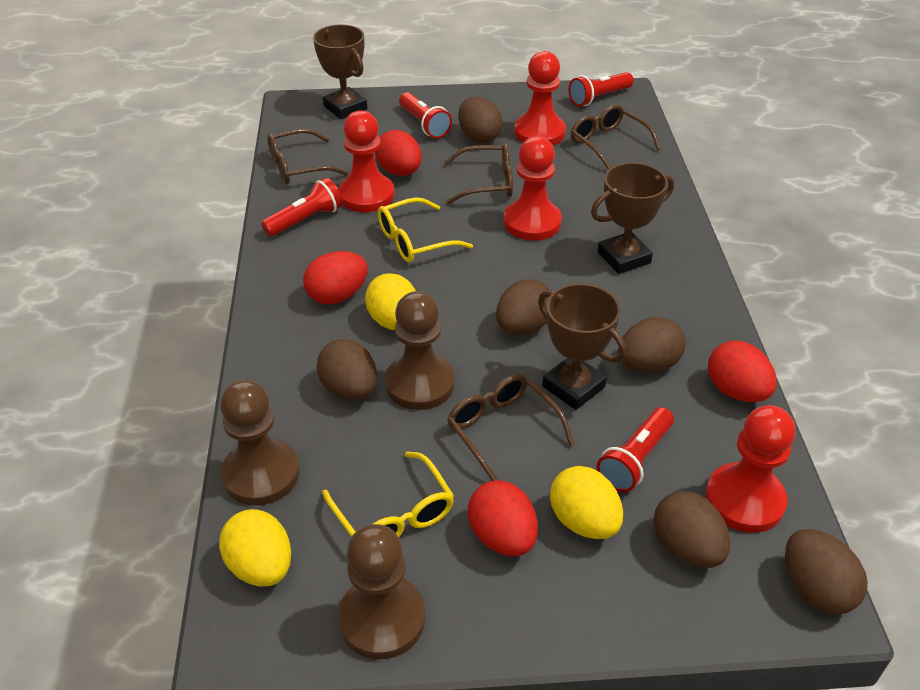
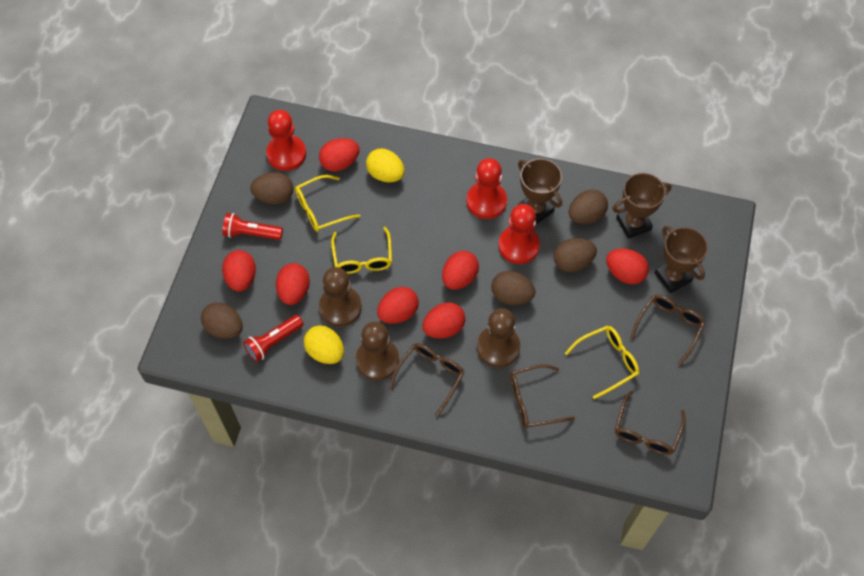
brown egg: 6 -> 5
red egg: 4 -> 7
red flashlight: 4 -> 2
red pawn: 4 -> 3
yellow egg: 3 -> 2
yellow glasses: 2 -> 3

